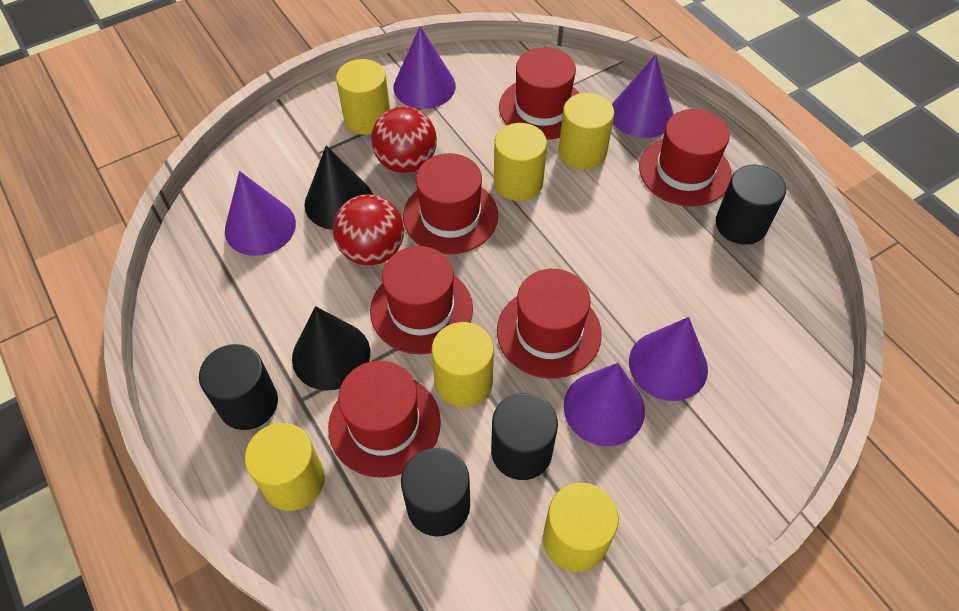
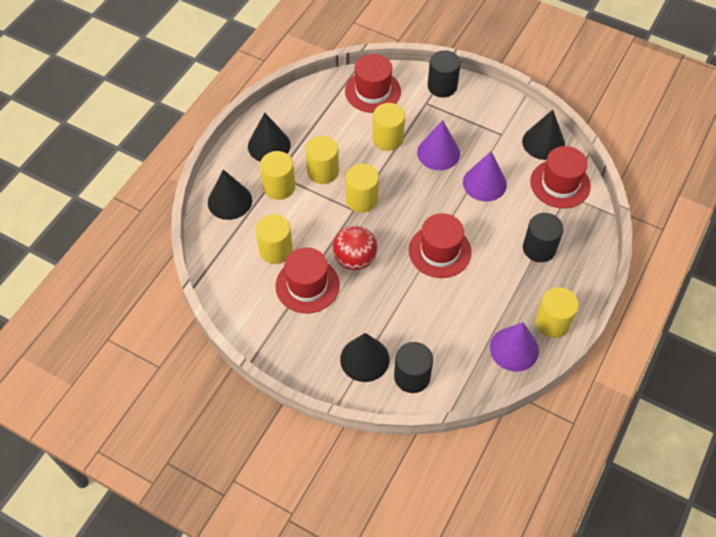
black cone: 2 -> 4
black cylinder: 4 -> 3
purple cone: 5 -> 3
red ball: 2 -> 1
red hat: 6 -> 4

